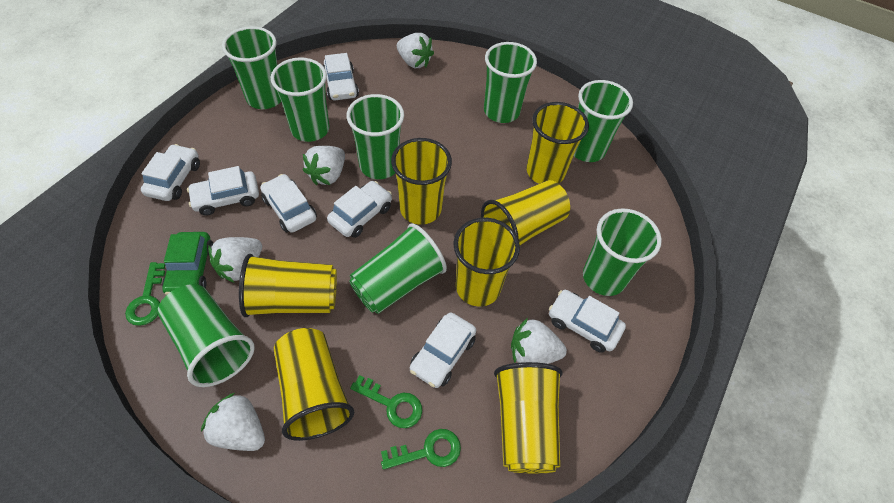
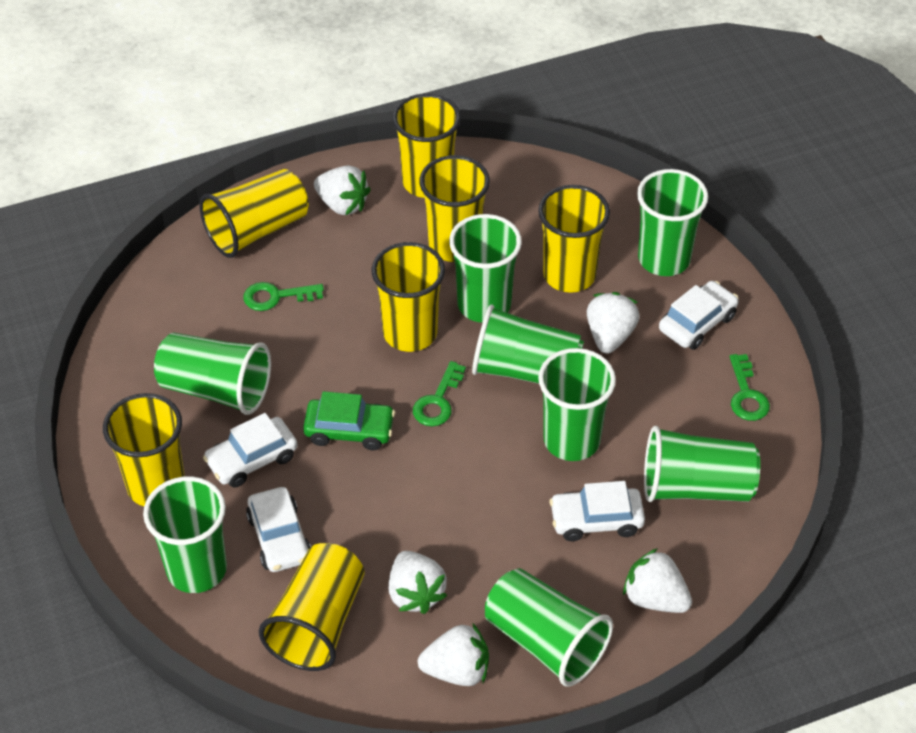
white car: 7 -> 4

